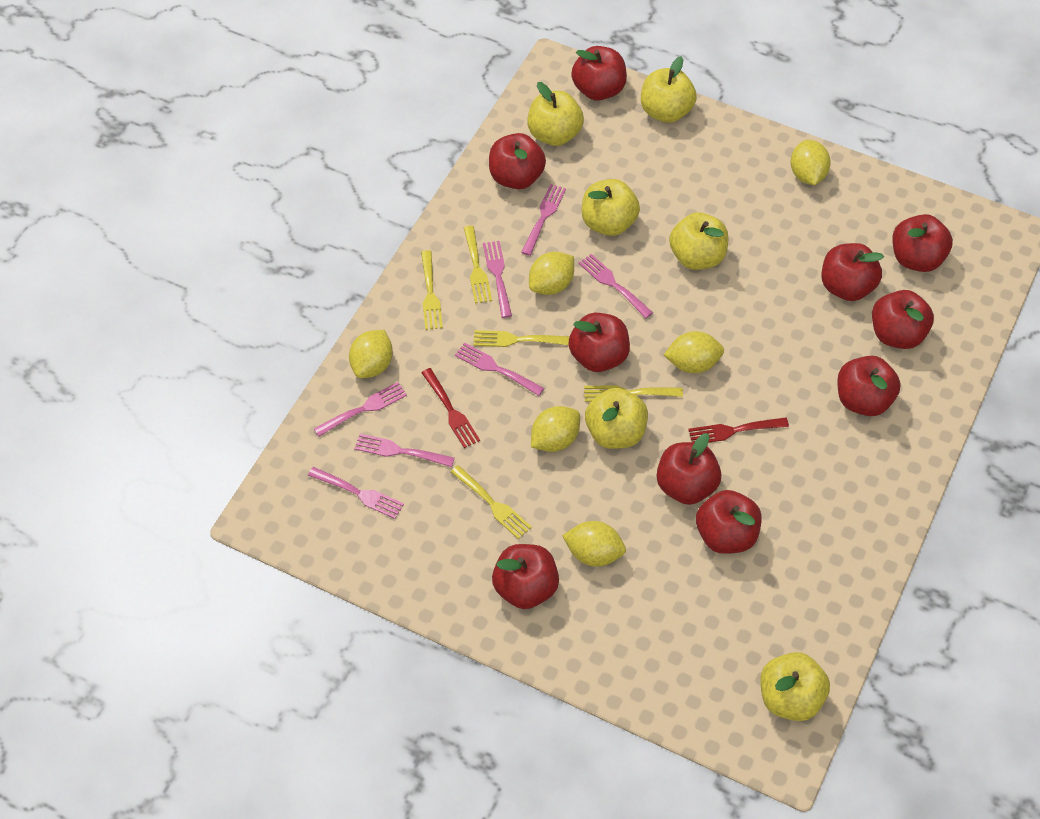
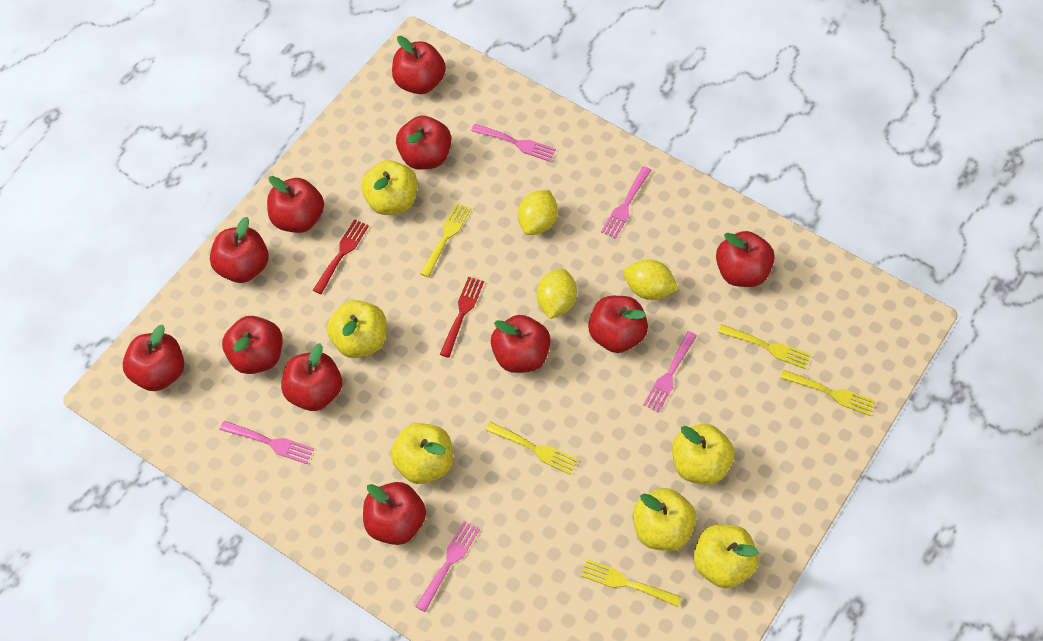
pink fork: 7 -> 5
red apple: 10 -> 11
yellow lemon: 6 -> 3

